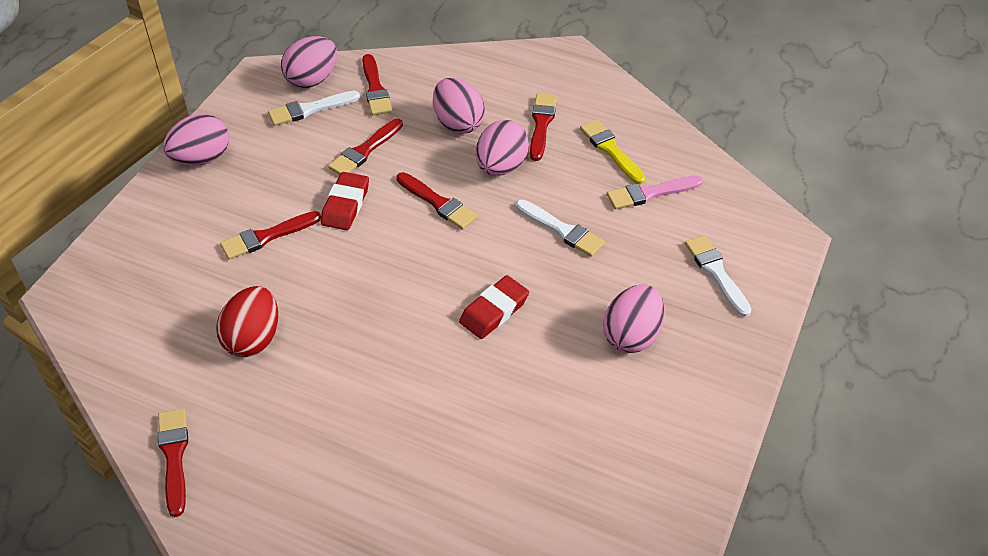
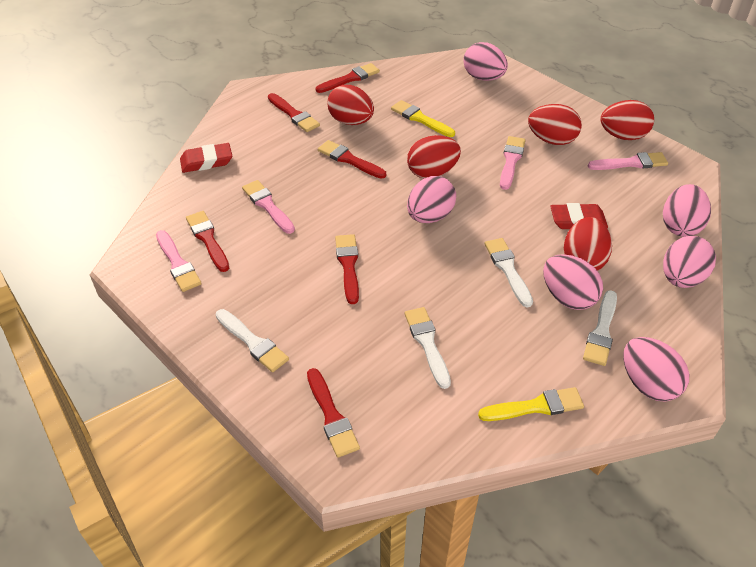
pink brush: 1 -> 4
pink egg: 5 -> 6
red egg: 1 -> 5
white brush: 3 -> 4
yellow brush: 1 -> 2

